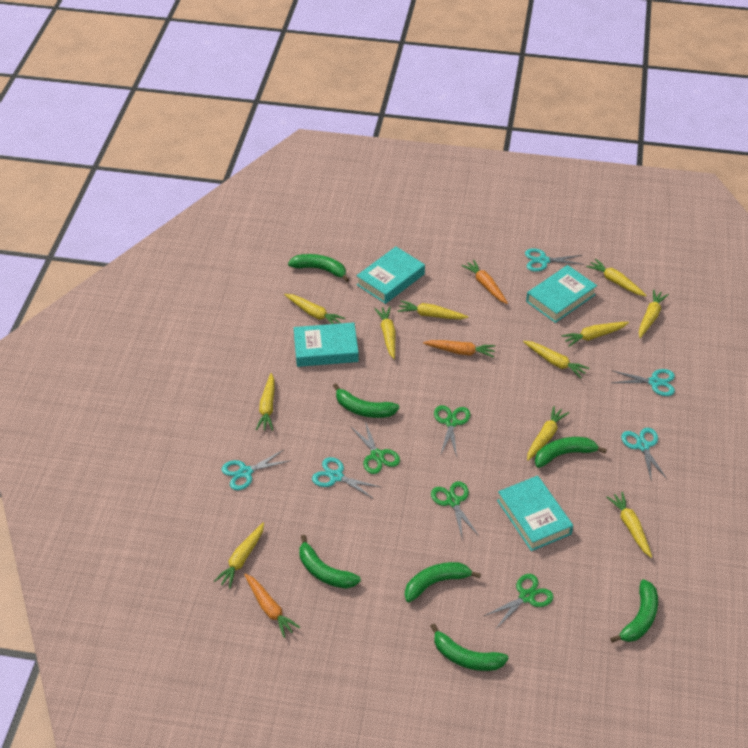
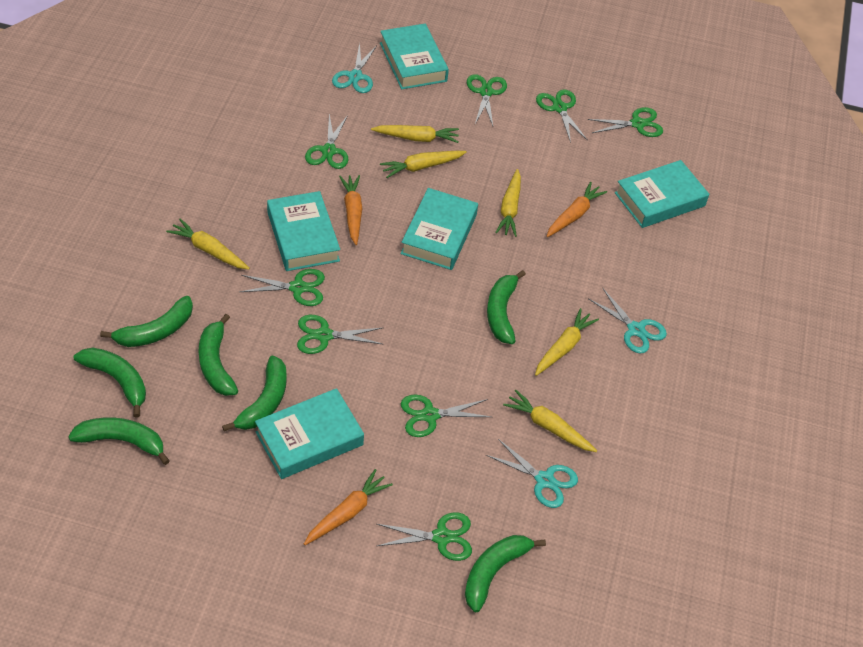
green scissors: 4 -> 8
turquoise book: 4 -> 5
turquoise scissors: 5 -> 3
yellow carrot: 11 -> 6

